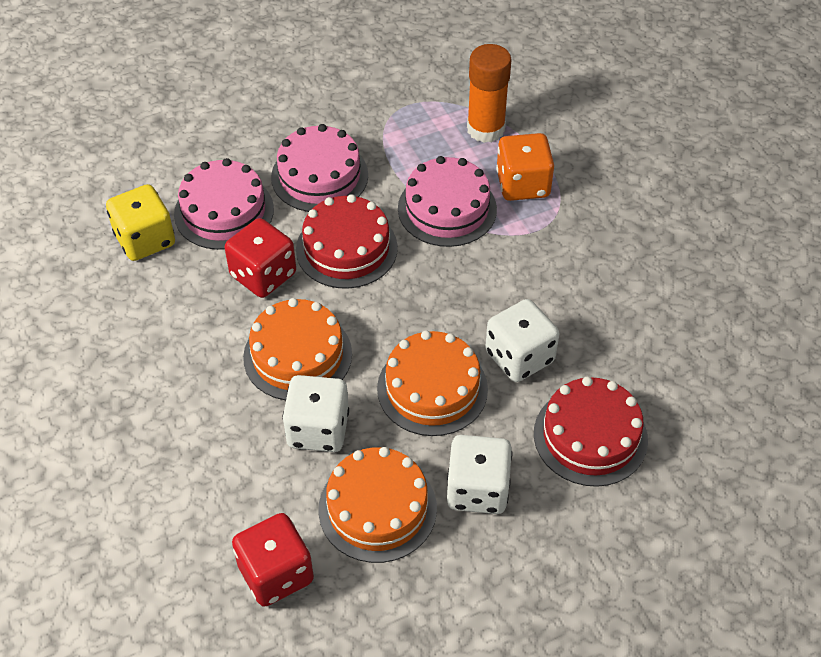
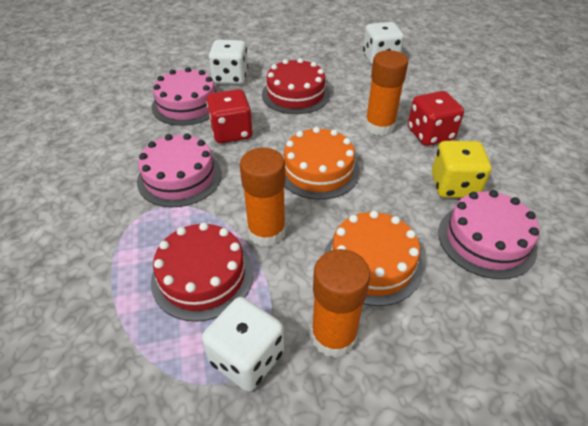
orange cake: 3 -> 2
orange dice: 1 -> 0
orange glue stick: 1 -> 3

